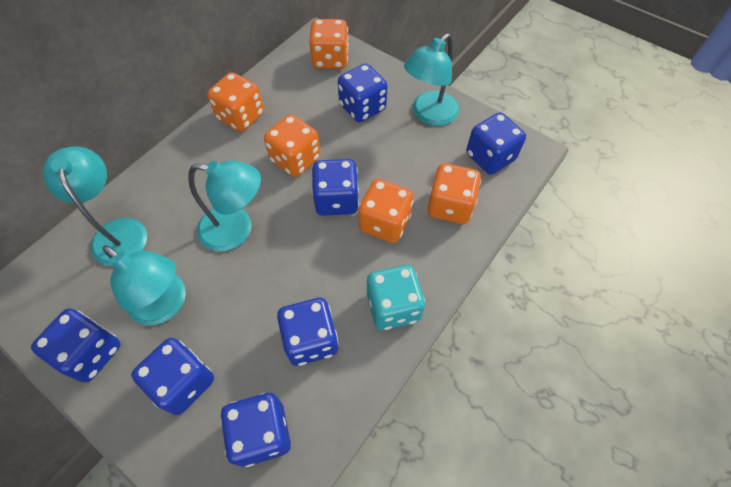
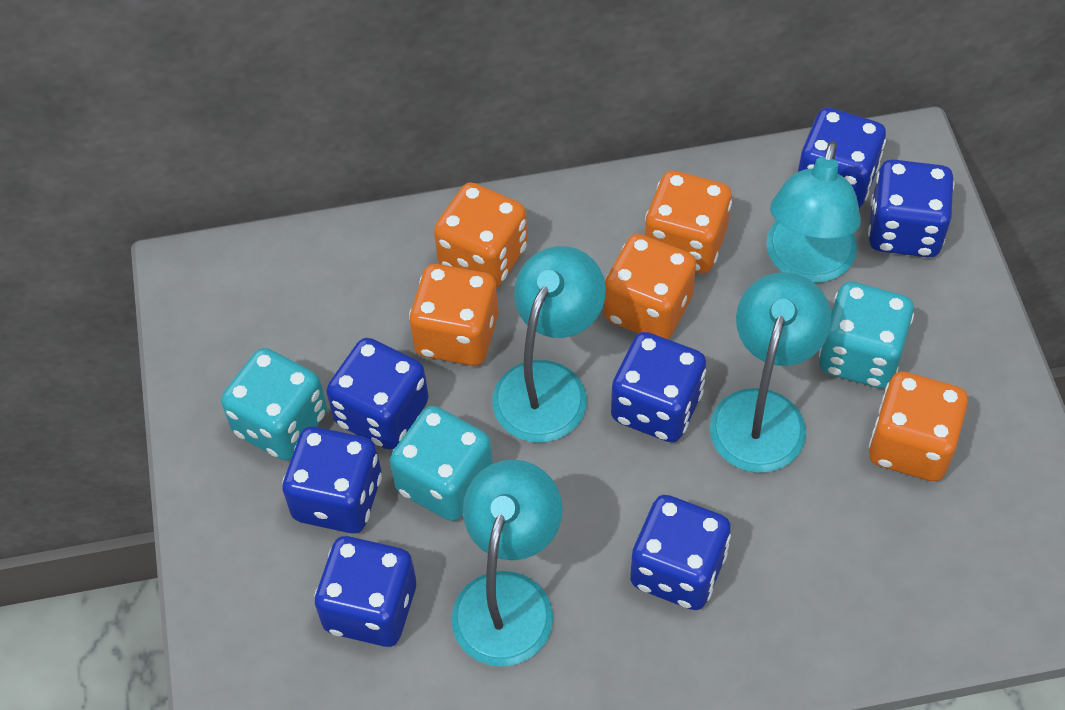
turquoise dice: 1 -> 3

